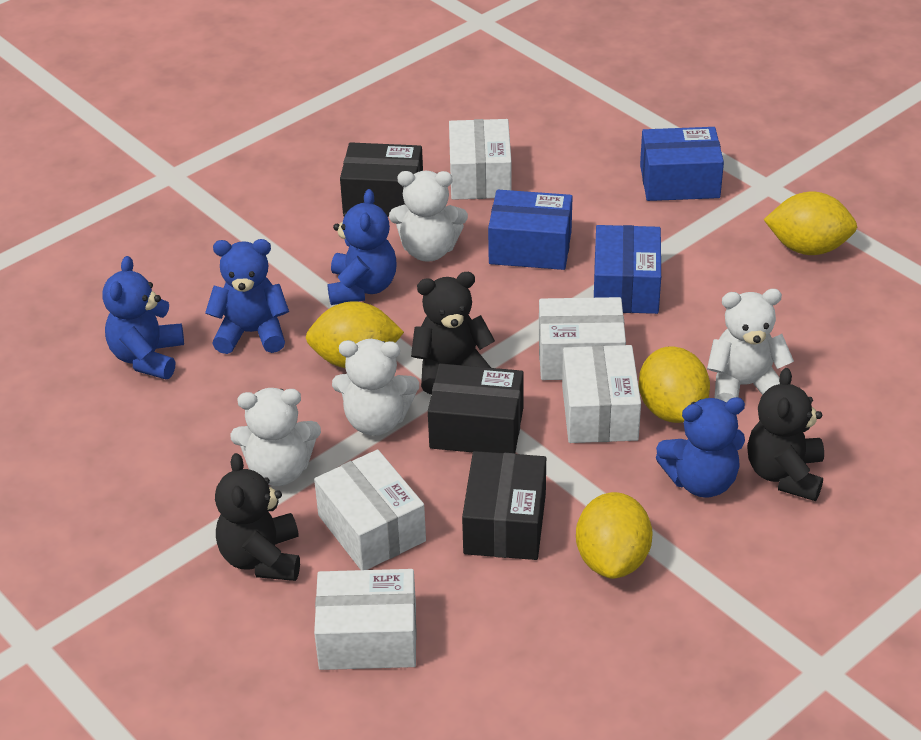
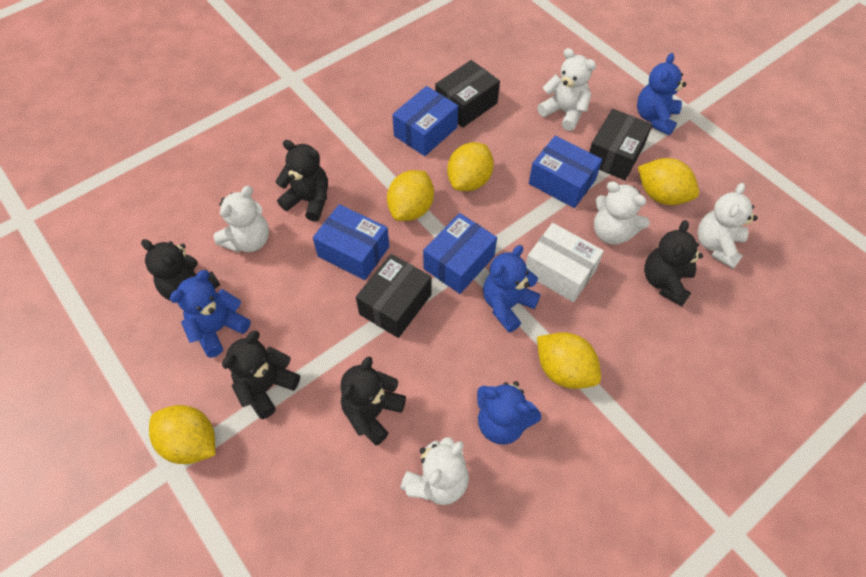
black teddy bear: 3 -> 5
blue box: 3 -> 4
white box: 5 -> 1
white teddy bear: 4 -> 5
yellow lemon: 4 -> 5

